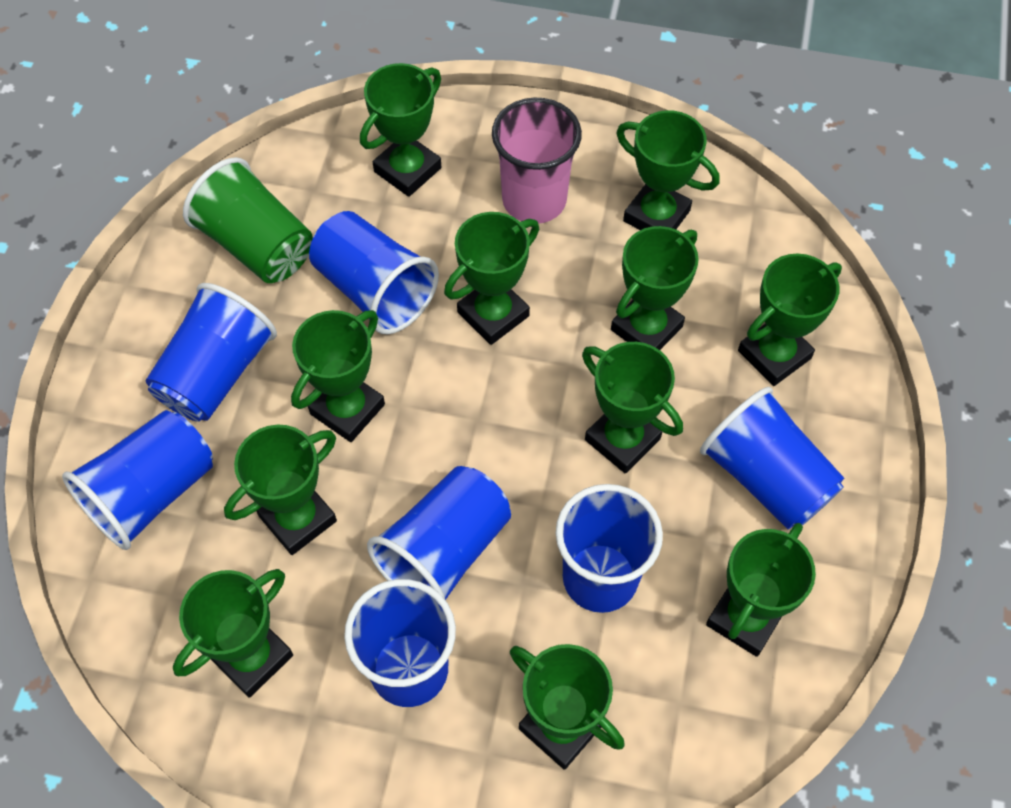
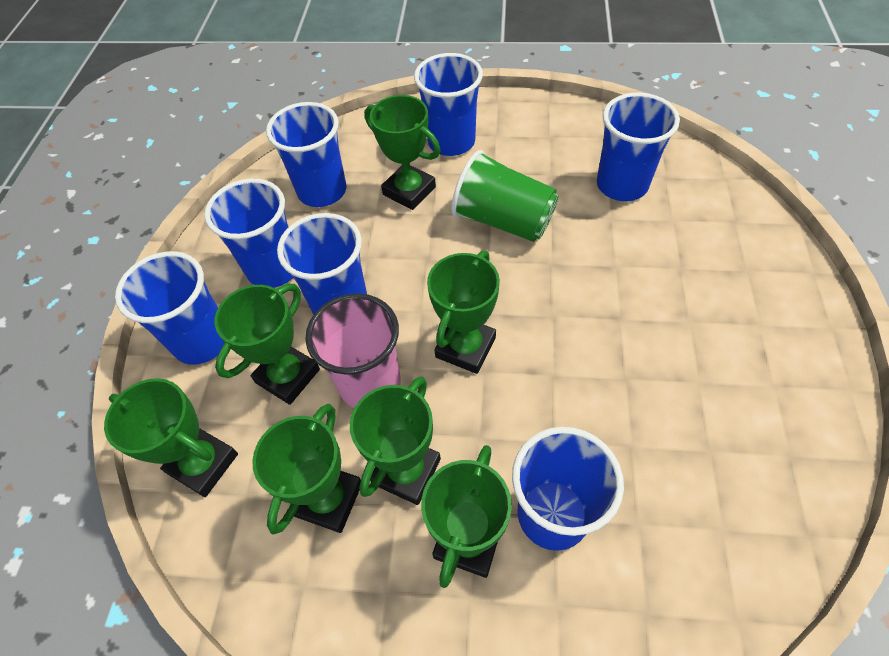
green trophy: 11 -> 7

